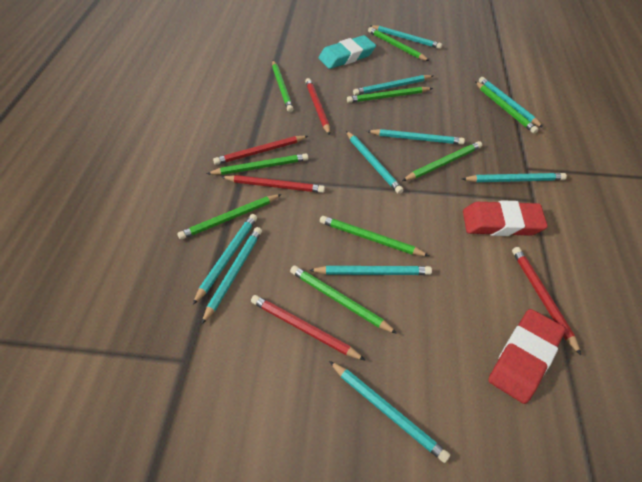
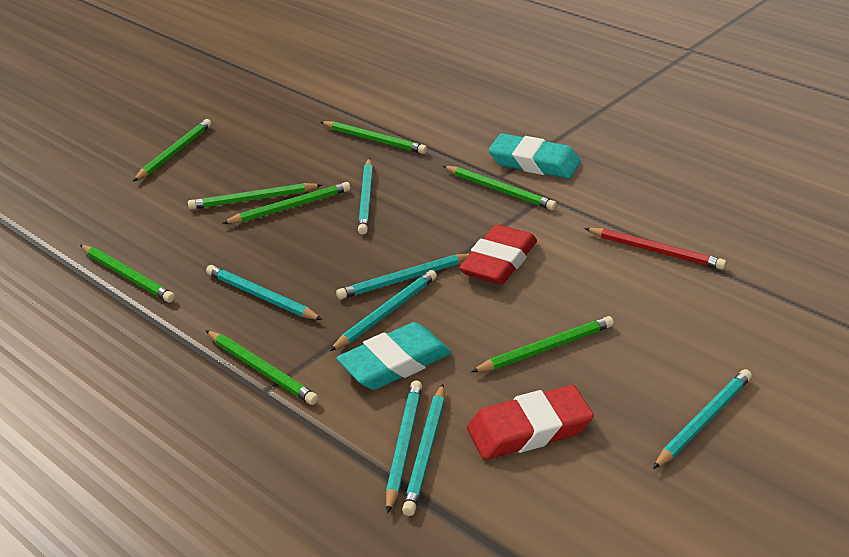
green pencil: 9 -> 8
red pencil: 5 -> 1
turquoise eraser: 1 -> 2
turquoise pencil: 10 -> 7

